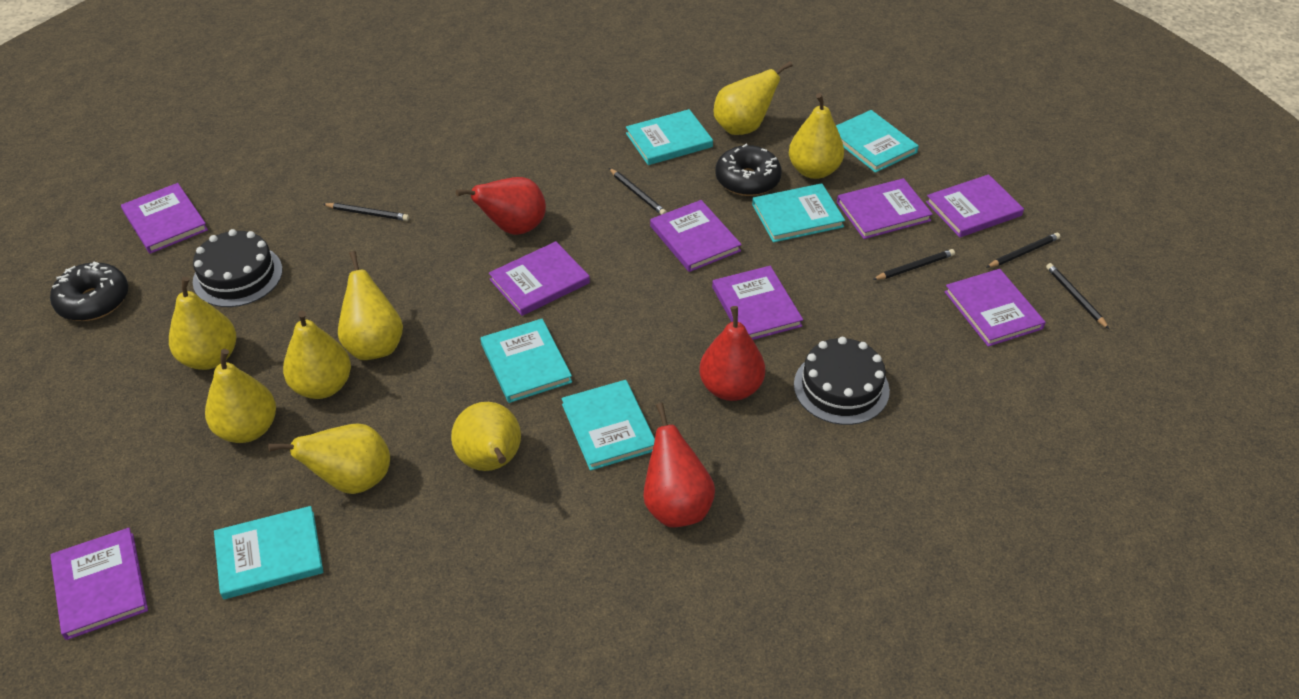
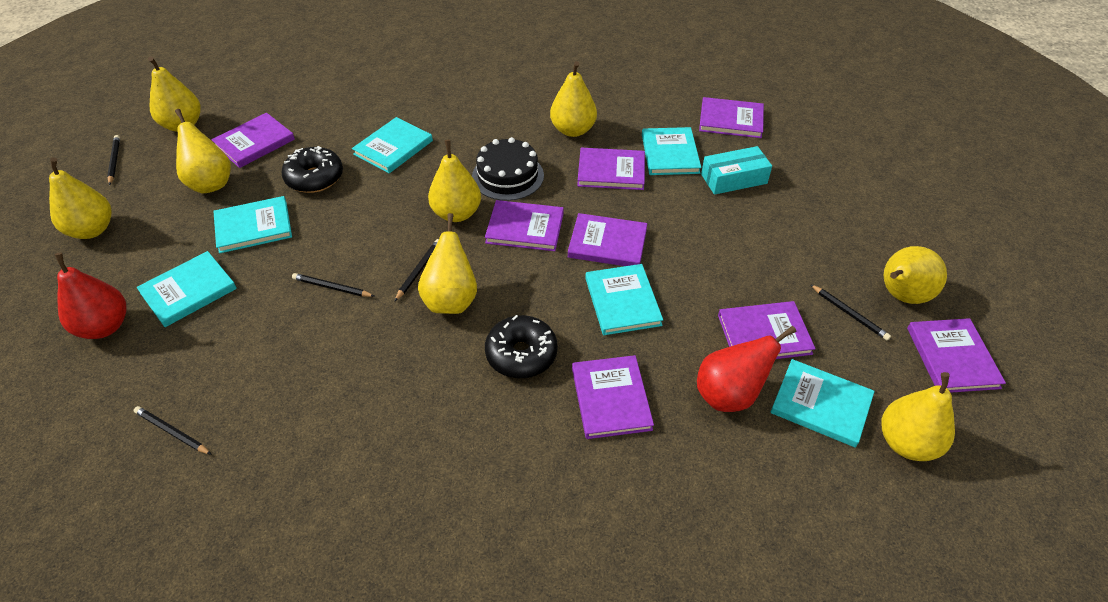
black cake: 2 -> 1
red pear: 3 -> 2
turquoise box: 0 -> 1

